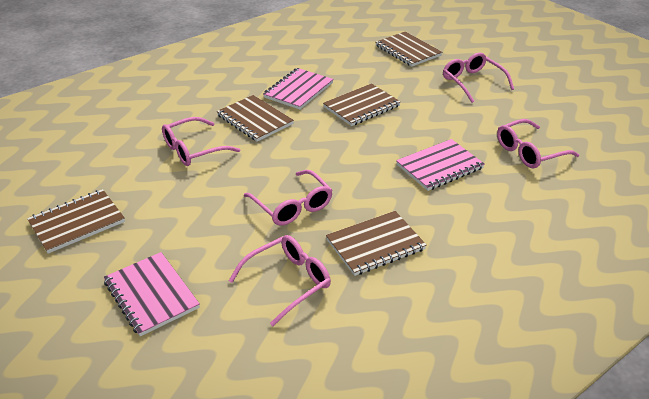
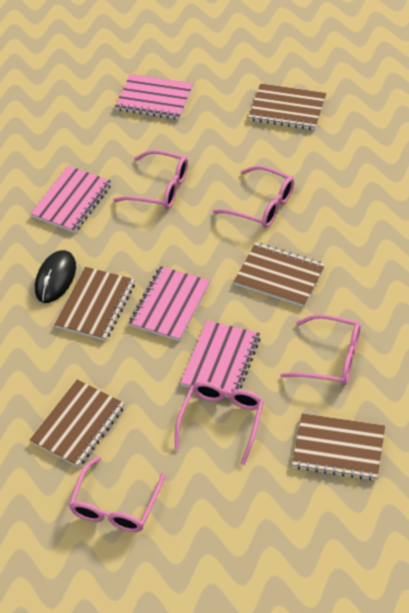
black mouse: 0 -> 1
pink notebook: 3 -> 4

